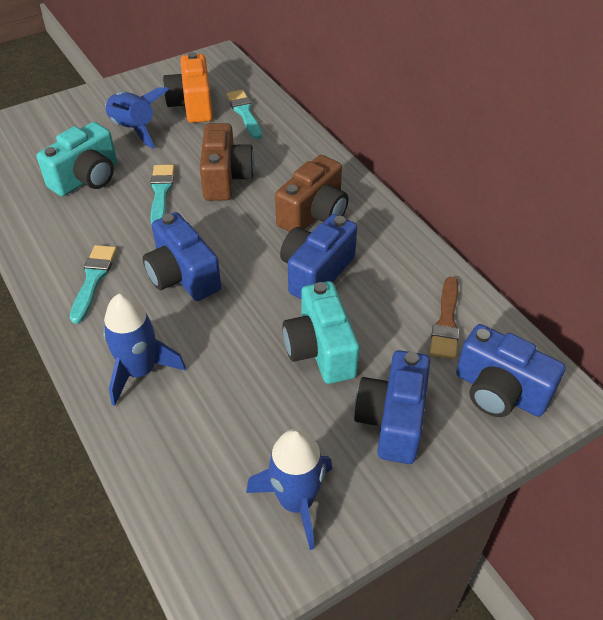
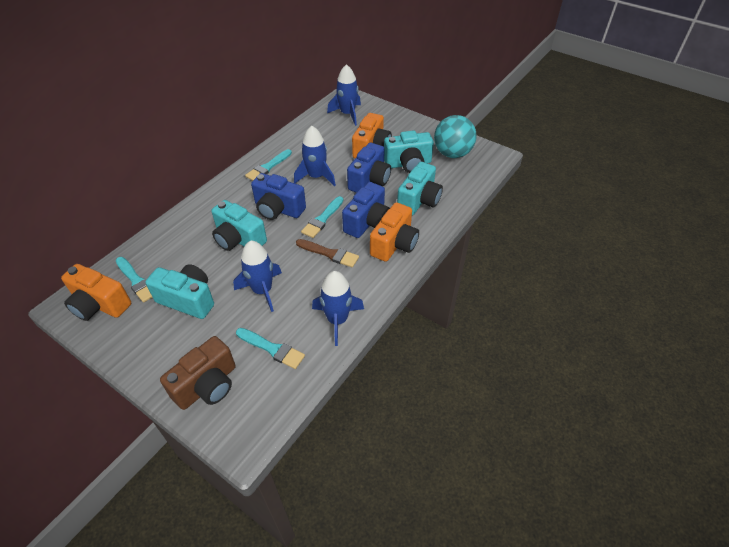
blue camera: 4 -> 3
blue rocket: 3 -> 4
brown camera: 2 -> 1
orange camera: 1 -> 3
turquoise ball: 0 -> 1
turquoise brush: 3 -> 4
turquoise camera: 2 -> 4

